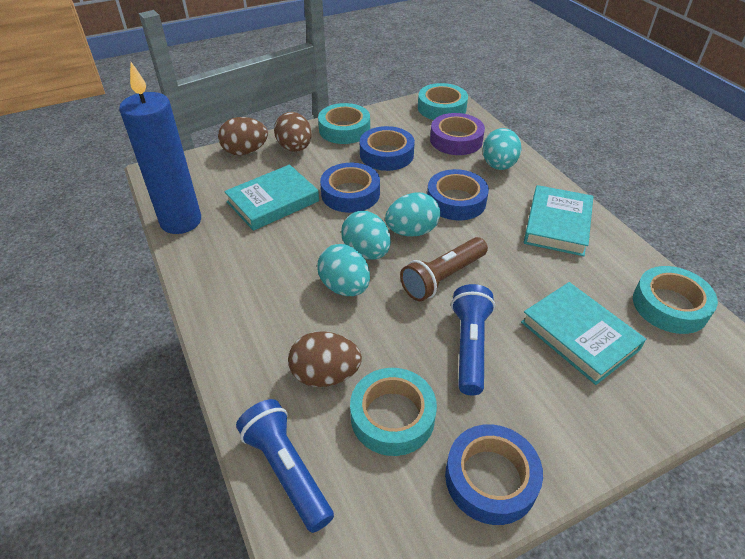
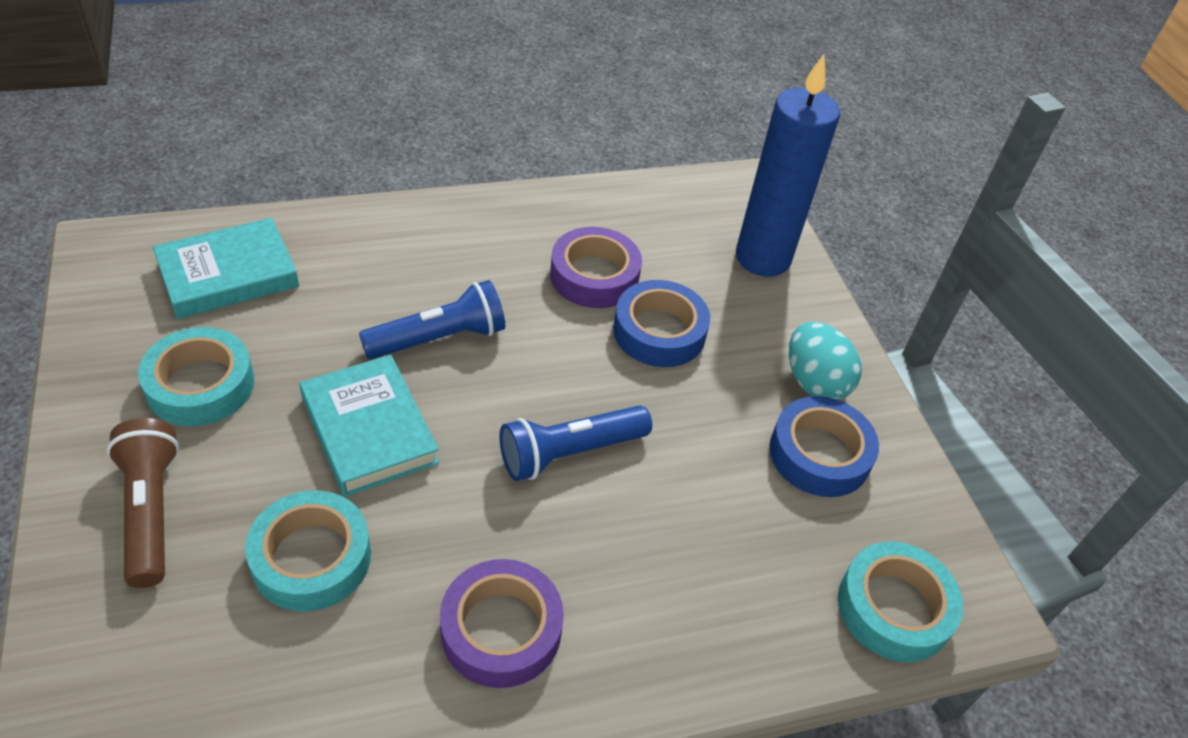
blue tape: 4 -> 2
brown egg: 3 -> 0
purple tape: 1 -> 2
turquoise book: 3 -> 2
turquoise egg: 4 -> 1
turquoise tape: 4 -> 3

